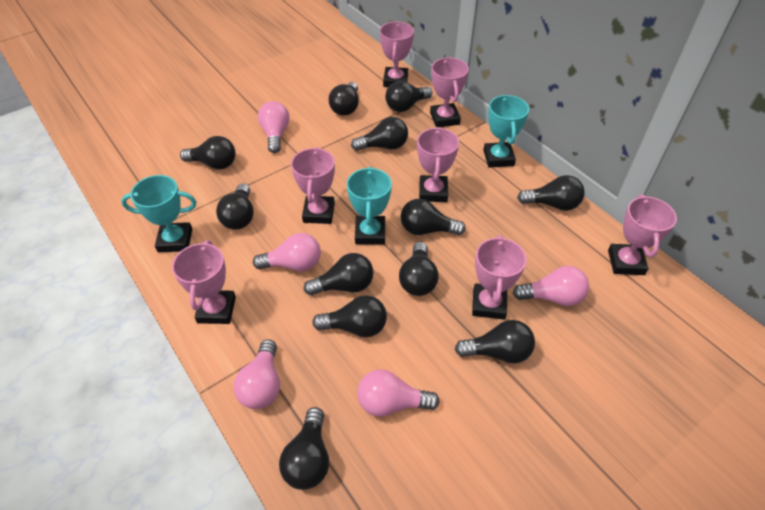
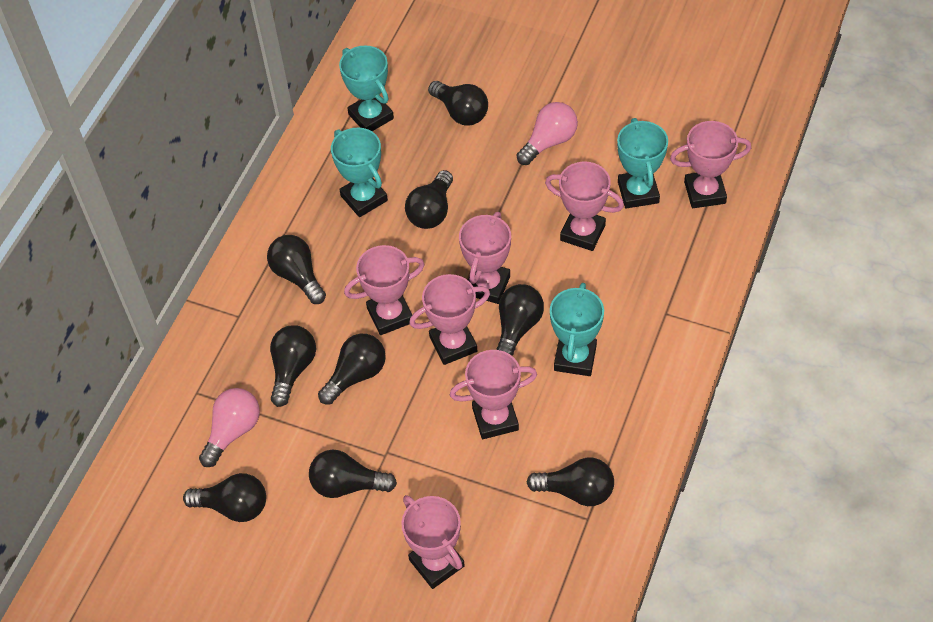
black light bulb: 12 -> 9
pink light bulb: 5 -> 2
turquoise trophy: 3 -> 4

